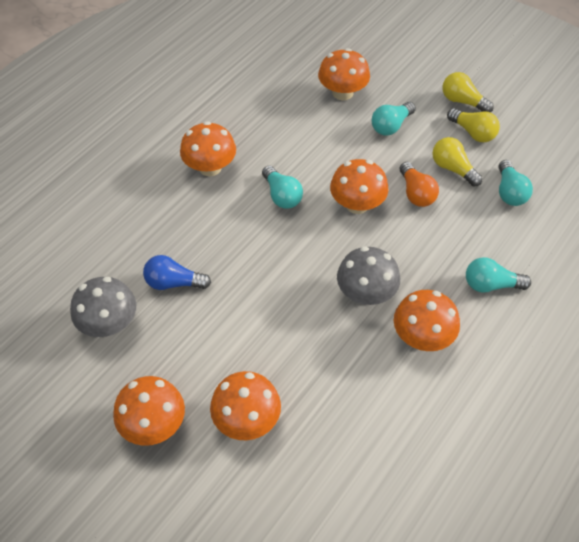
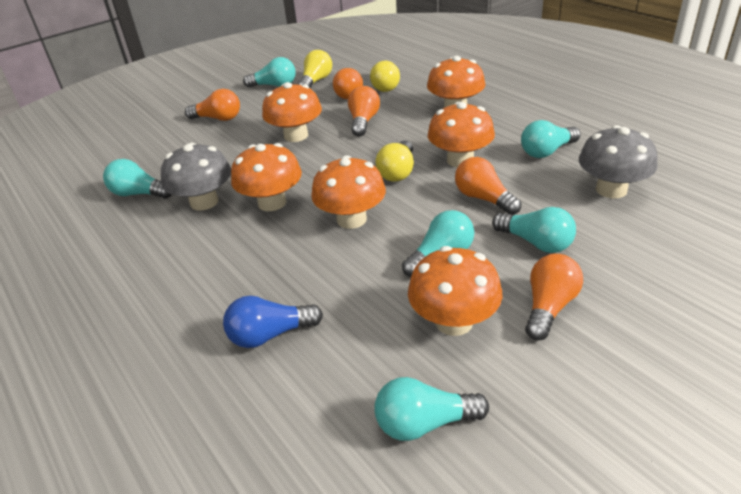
orange light bulb: 1 -> 5
turquoise light bulb: 4 -> 6

